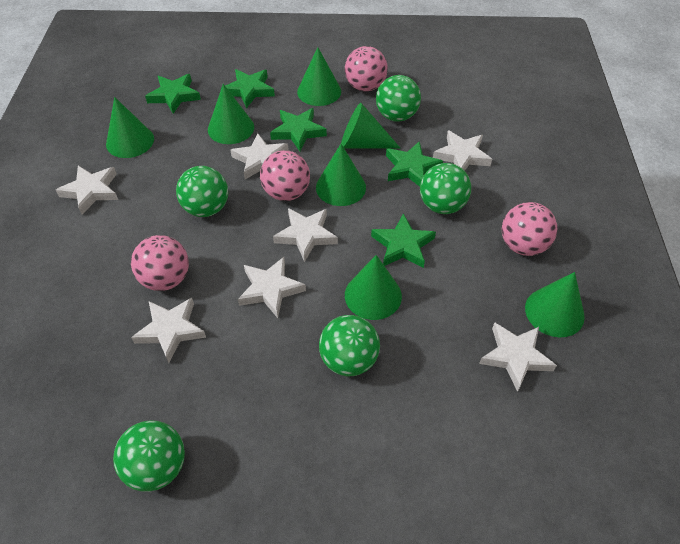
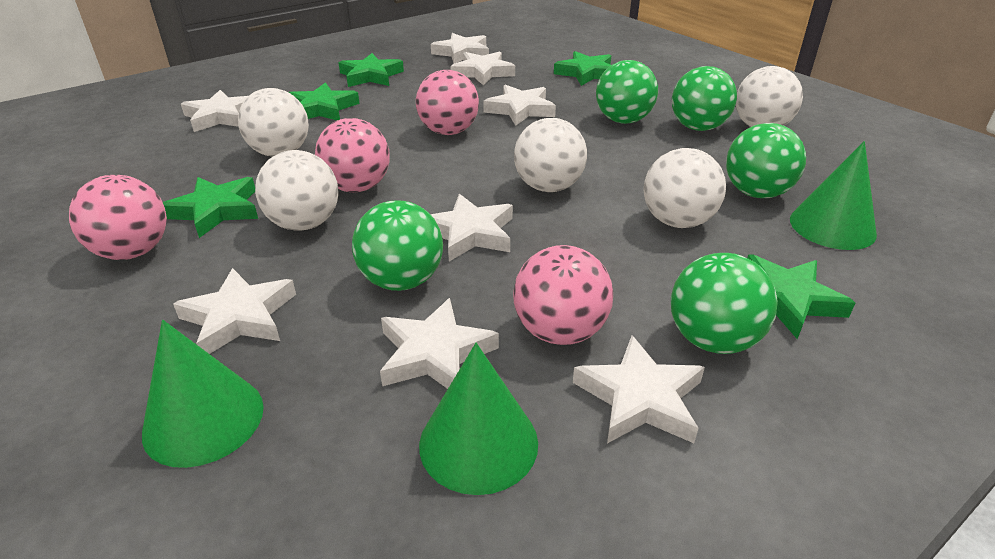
green cone: 7 -> 3
white ball: 0 -> 5
white star: 7 -> 8

